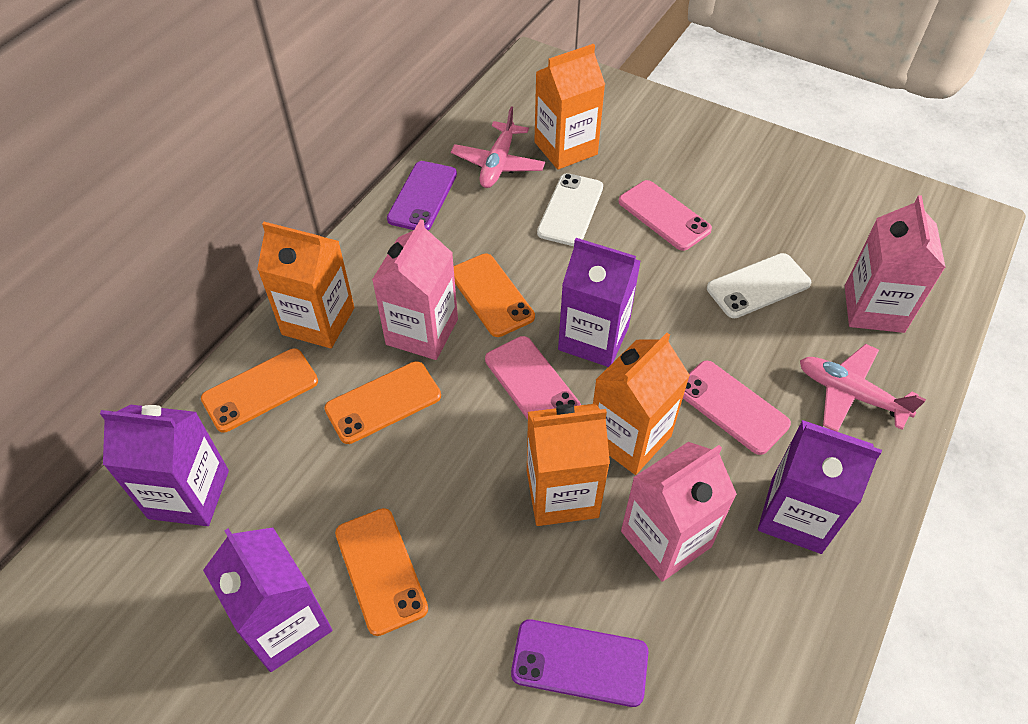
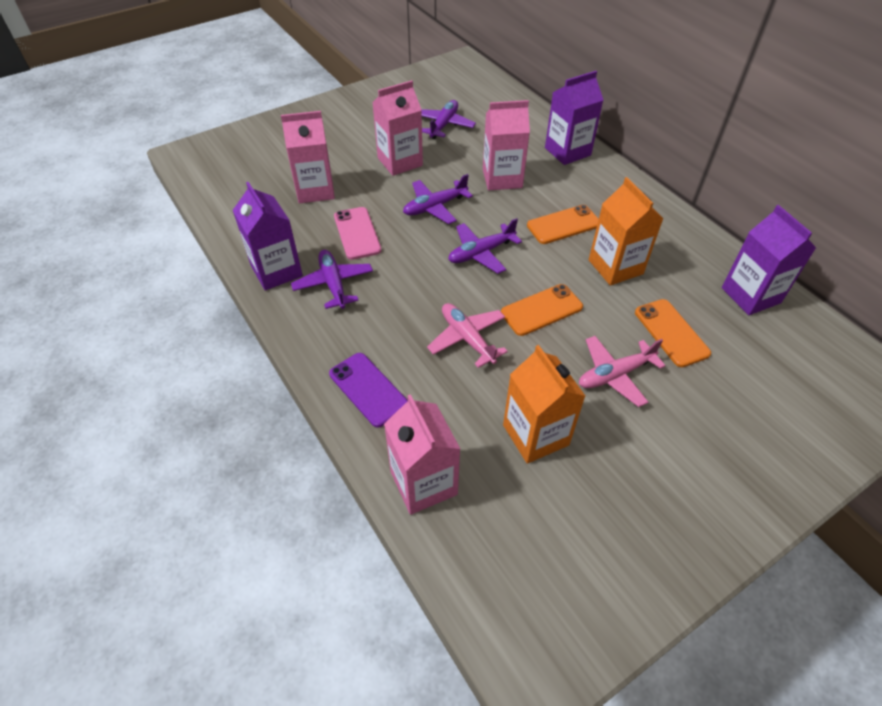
orange carton: 4 -> 2
orange phone: 4 -> 3
pink carton: 3 -> 4
pink phone: 3 -> 1
purple carton: 4 -> 3
purple phone: 2 -> 1
purple plane: 0 -> 4
white phone: 2 -> 0

